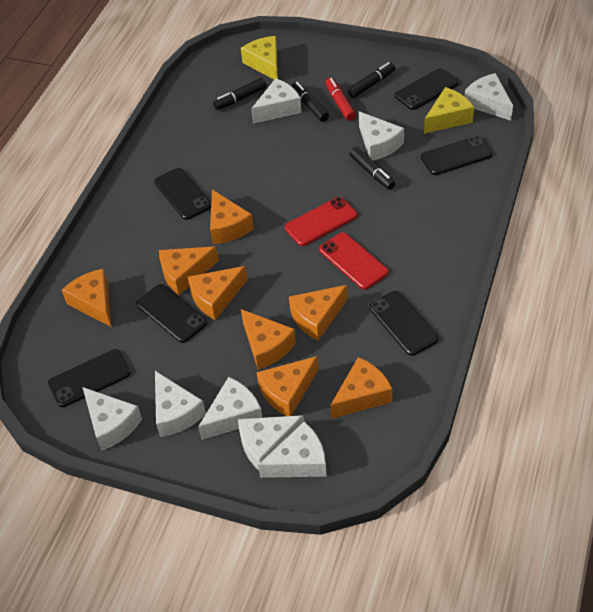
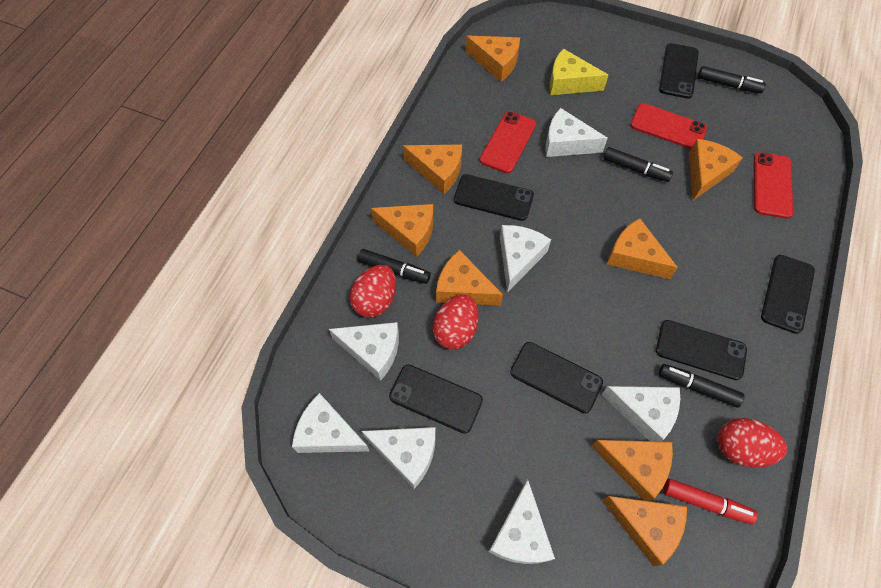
red egg: 0 -> 3
red phone: 2 -> 3
white cheese: 8 -> 7
yellow cheese: 2 -> 1

